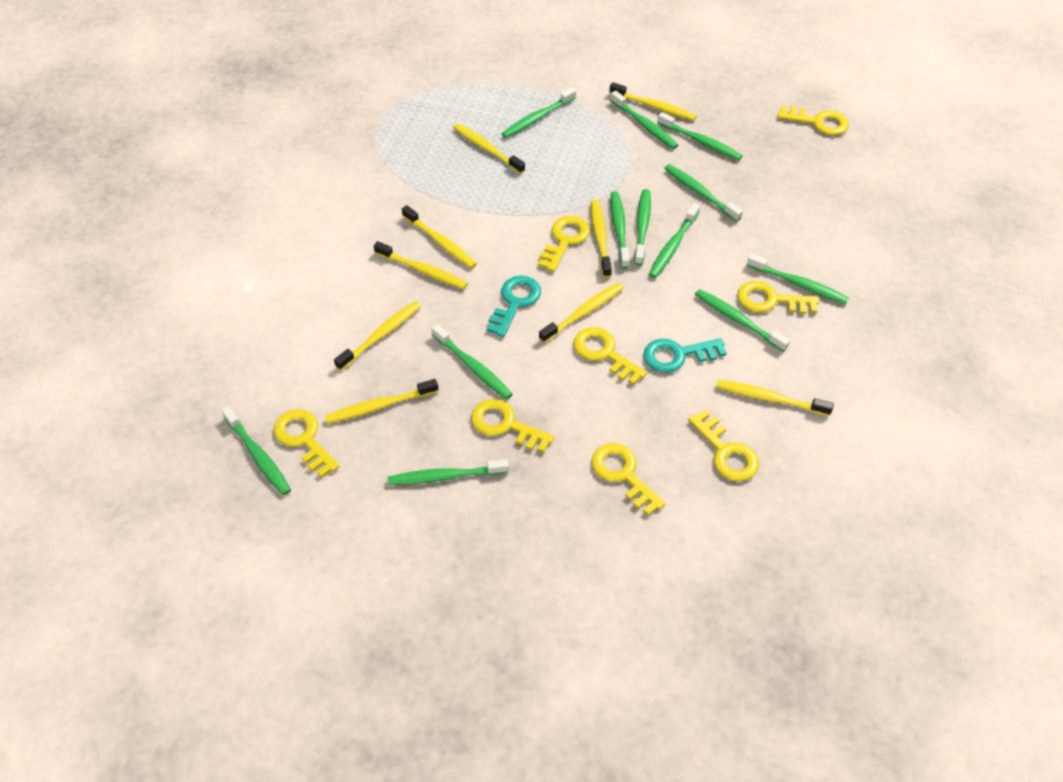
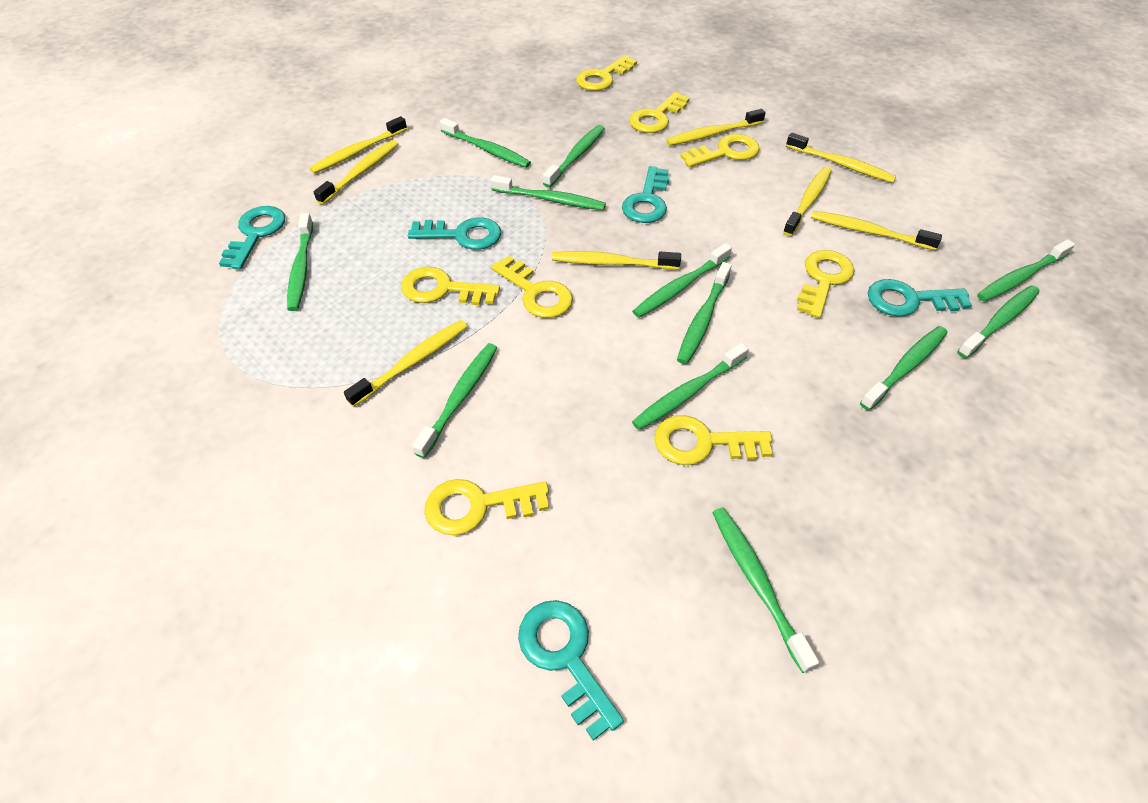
turquoise key: 2 -> 5
yellow toothbrush: 9 -> 8

